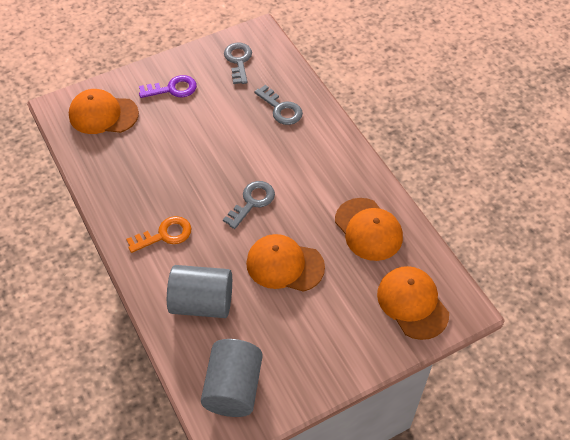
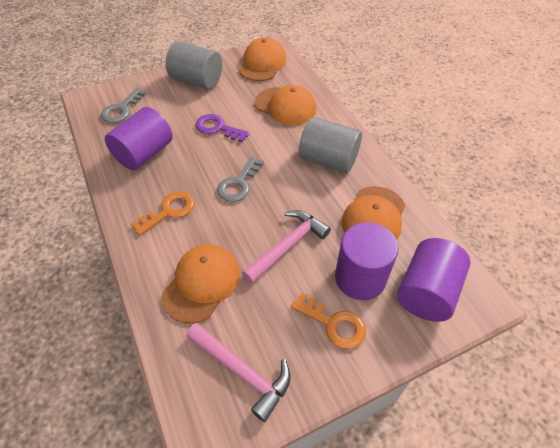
grey key: 3 -> 2
orange key: 1 -> 2
pink hammer: 0 -> 2
purple cylinder: 0 -> 3

